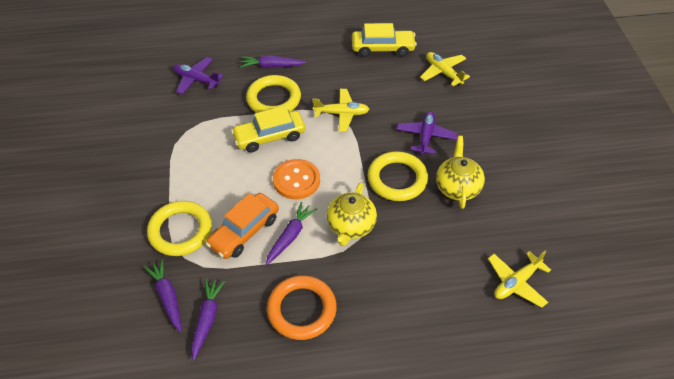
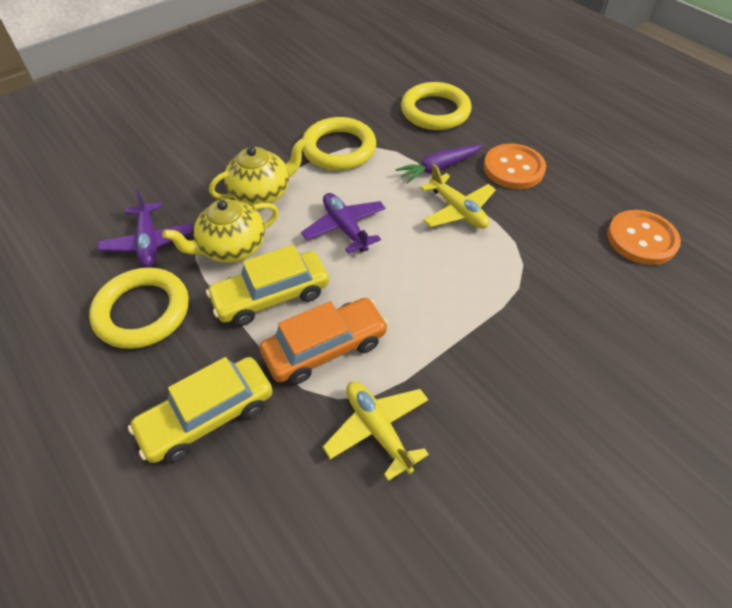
orange button: 1 -> 2
orange ring: 1 -> 0
purple carrot: 4 -> 1
yellow plane: 3 -> 2

